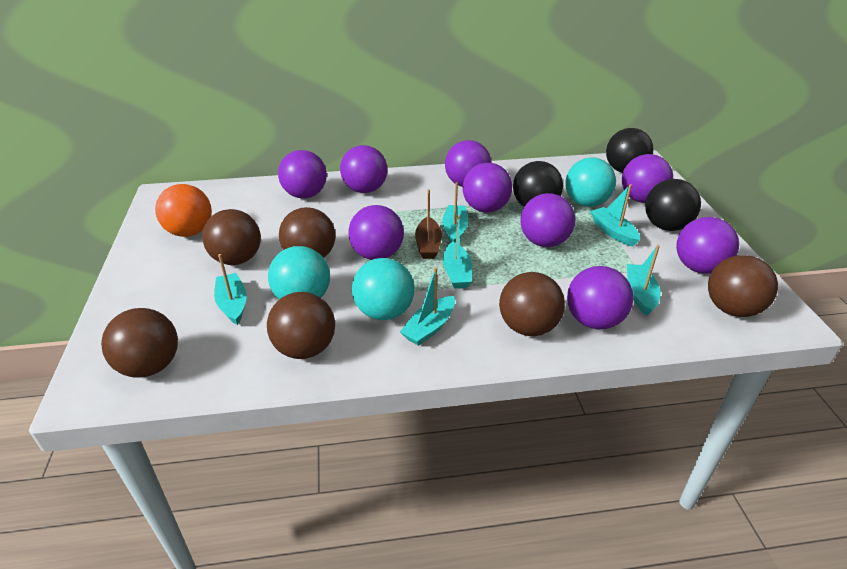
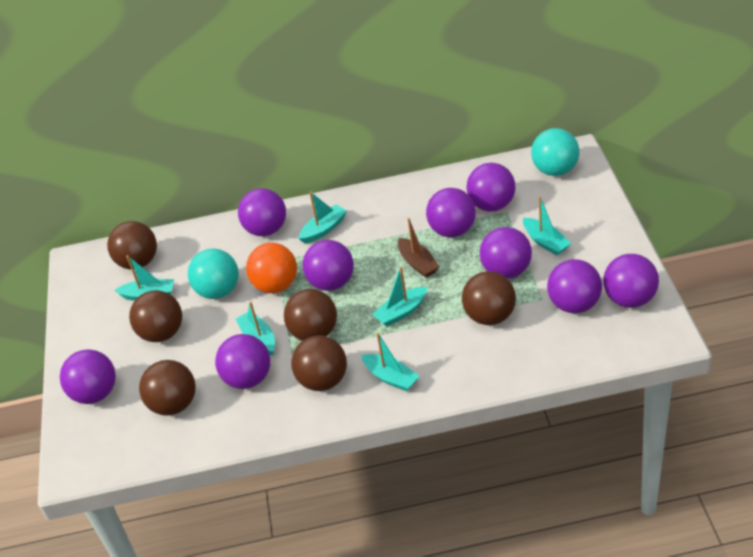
black ball: 3 -> 0
turquoise ball: 3 -> 2

